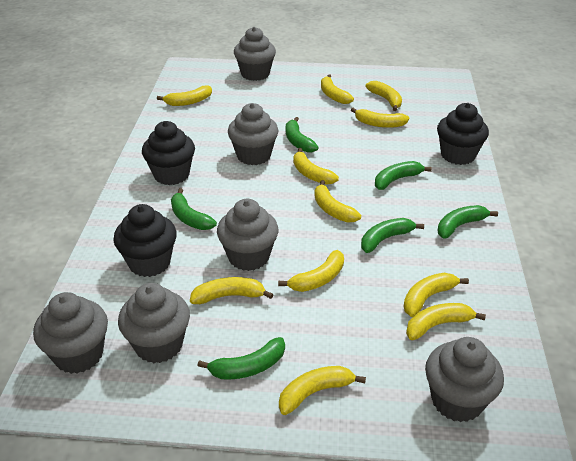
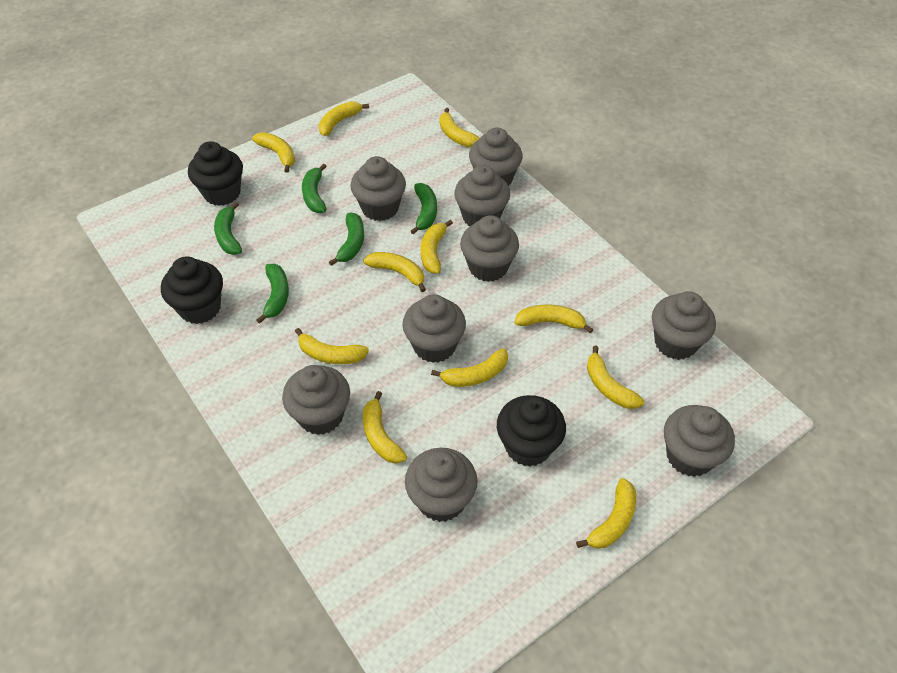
green banana: 6 -> 5
grey cupcake: 6 -> 9

